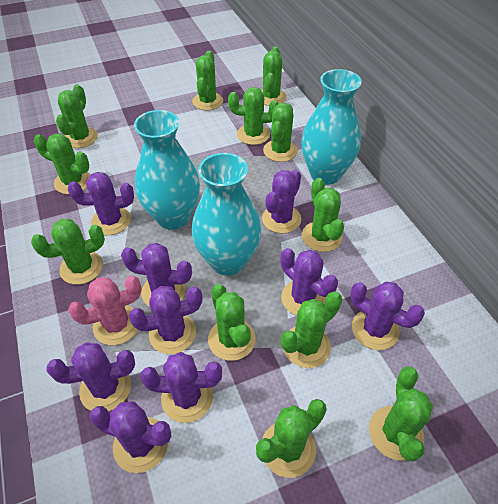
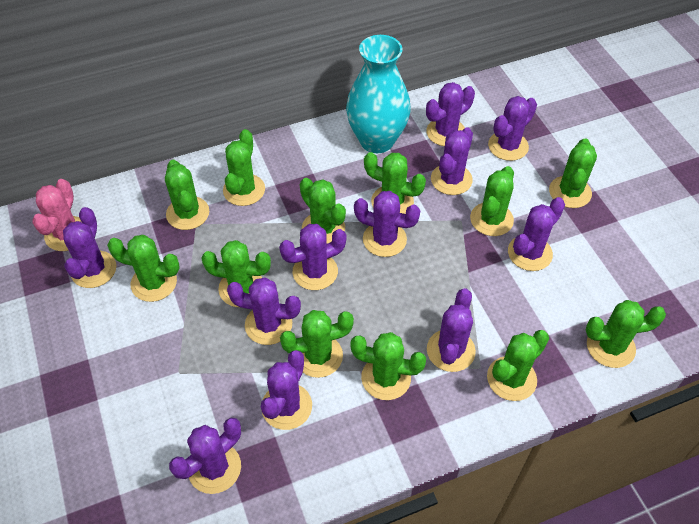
purple cactus: 9 -> 11
turquoise vase: 3 -> 1

